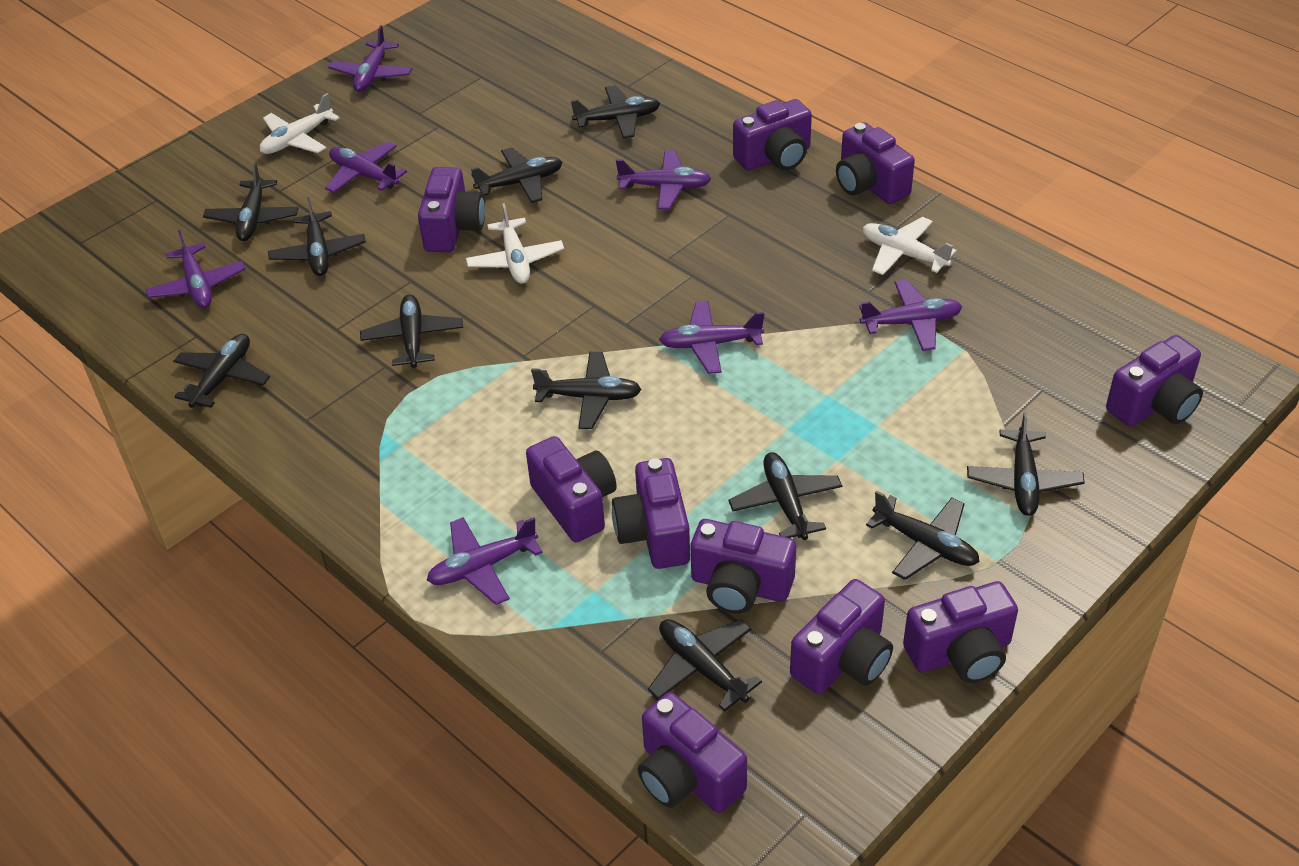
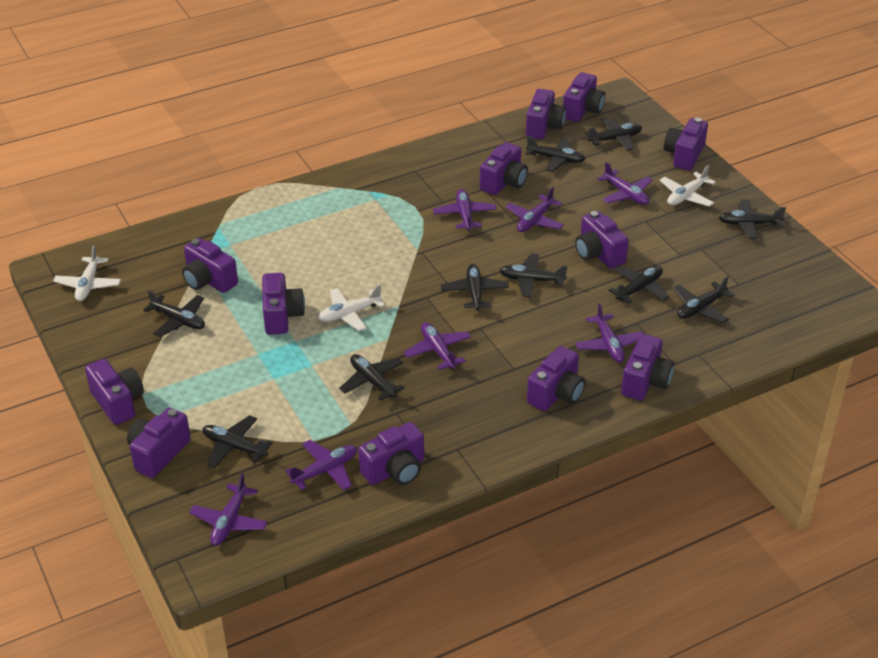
black plane: 11 -> 10
purple camera: 10 -> 12

